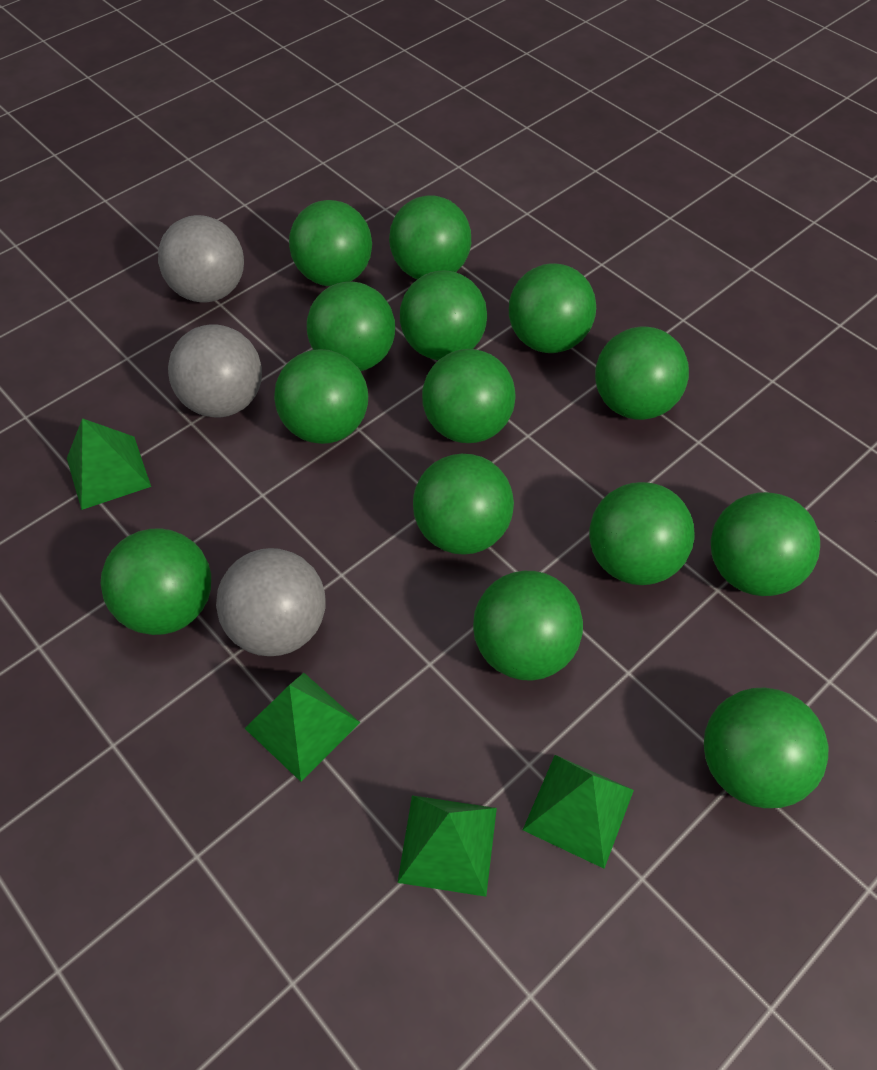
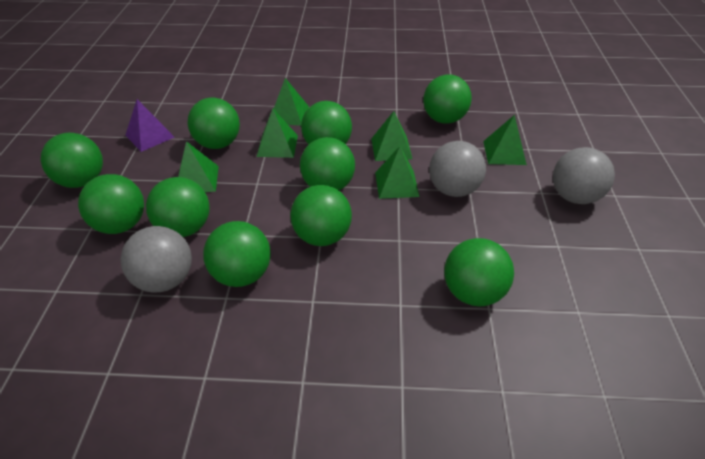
green ball: 14 -> 10
green pyramid: 4 -> 6
purple pyramid: 0 -> 1

